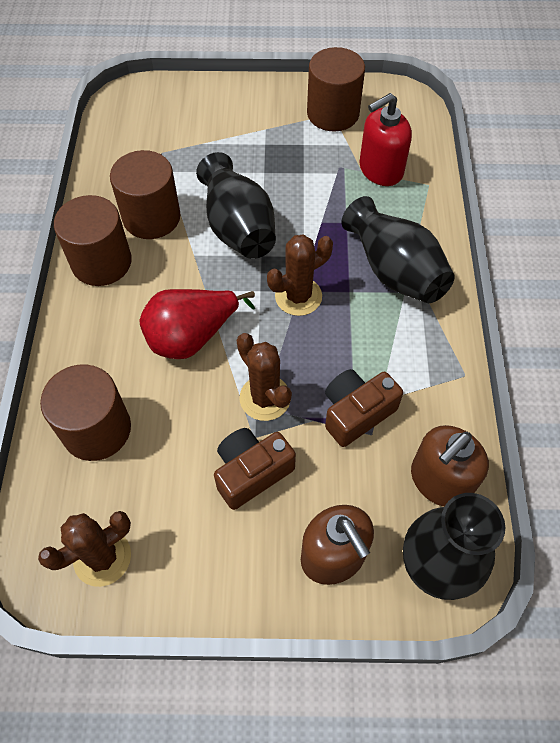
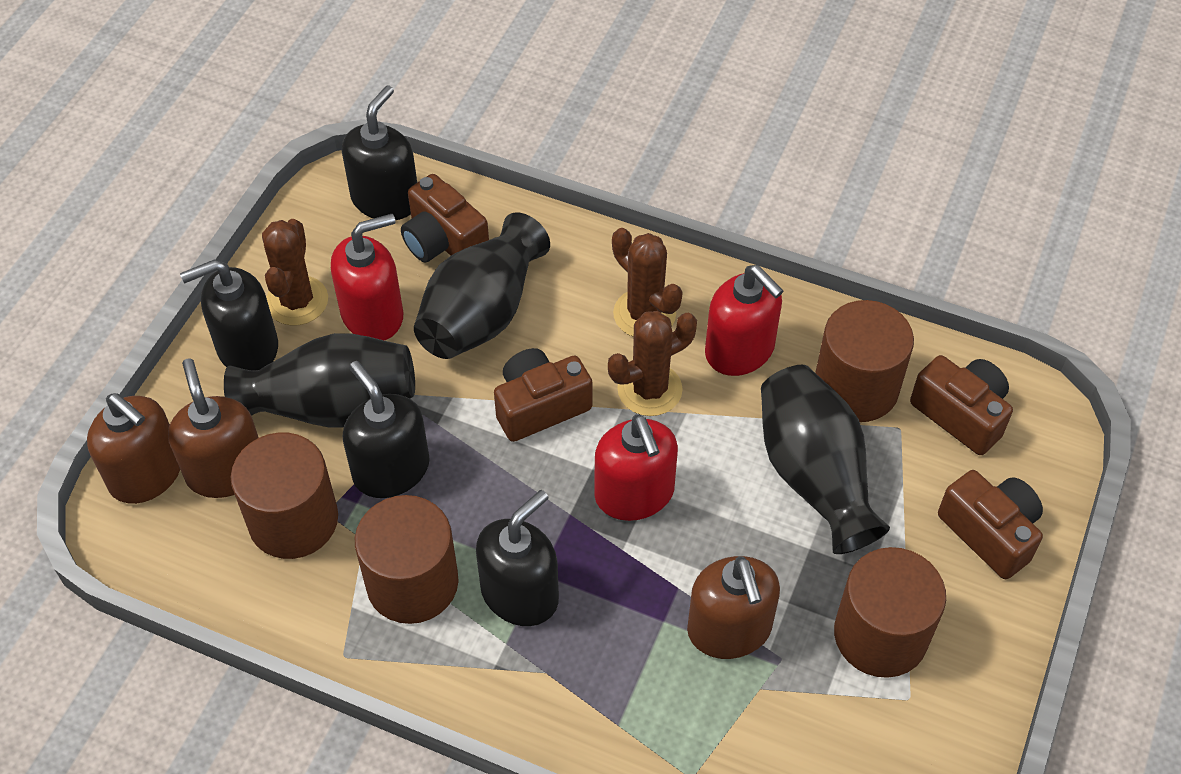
black soap dispenser: 0 -> 4
brown camera: 2 -> 4
brown soap dispenser: 2 -> 3
red pear: 1 -> 0
red soap dispenser: 1 -> 3

